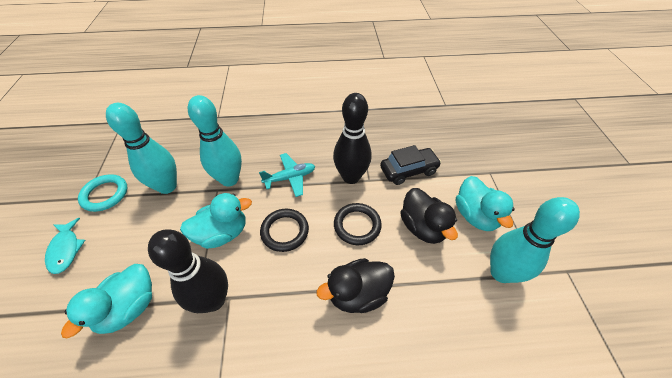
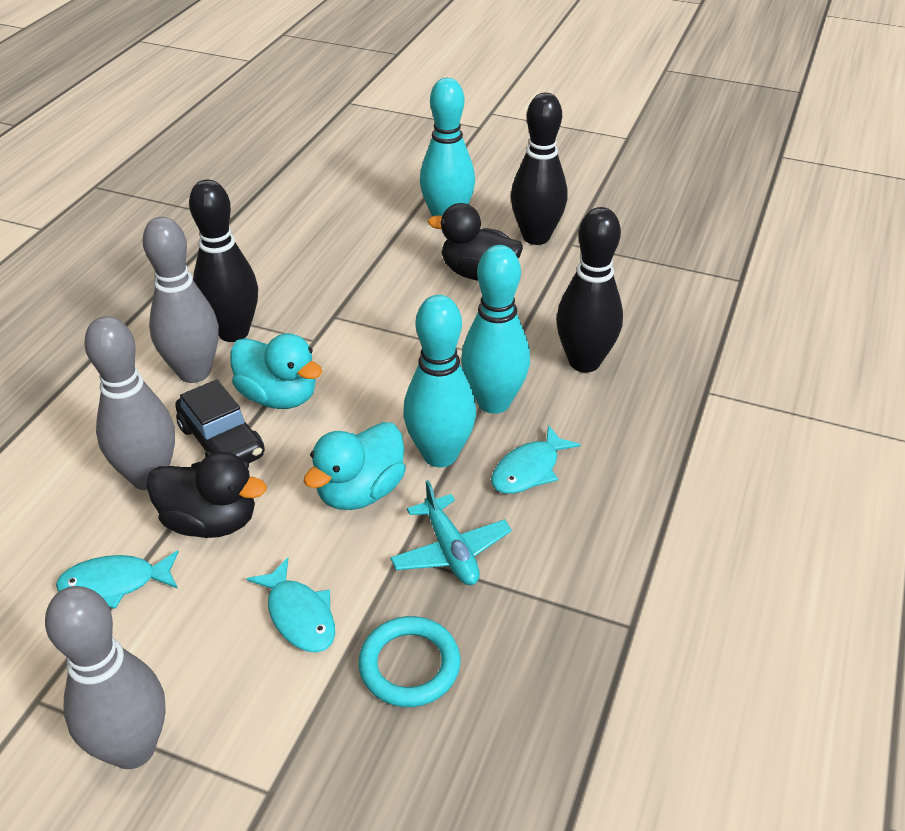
black bowling pin: 2 -> 3
black ring: 2 -> 0
grey bowling pin: 0 -> 3
turquoise duck: 3 -> 2
turquoise fish: 1 -> 3

